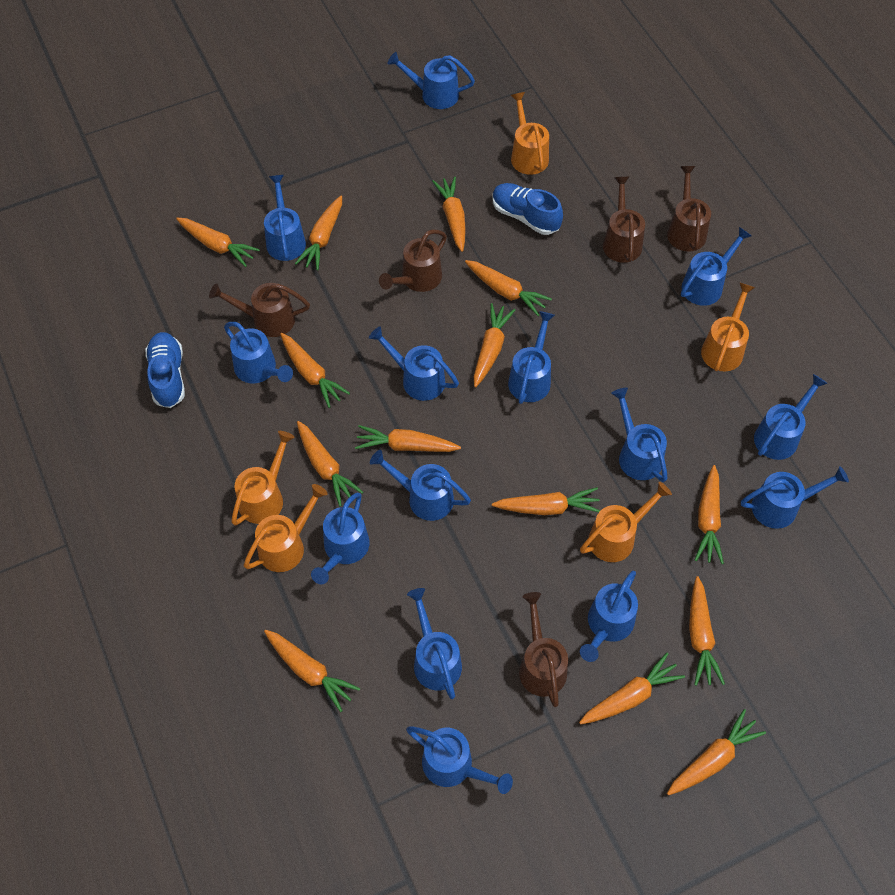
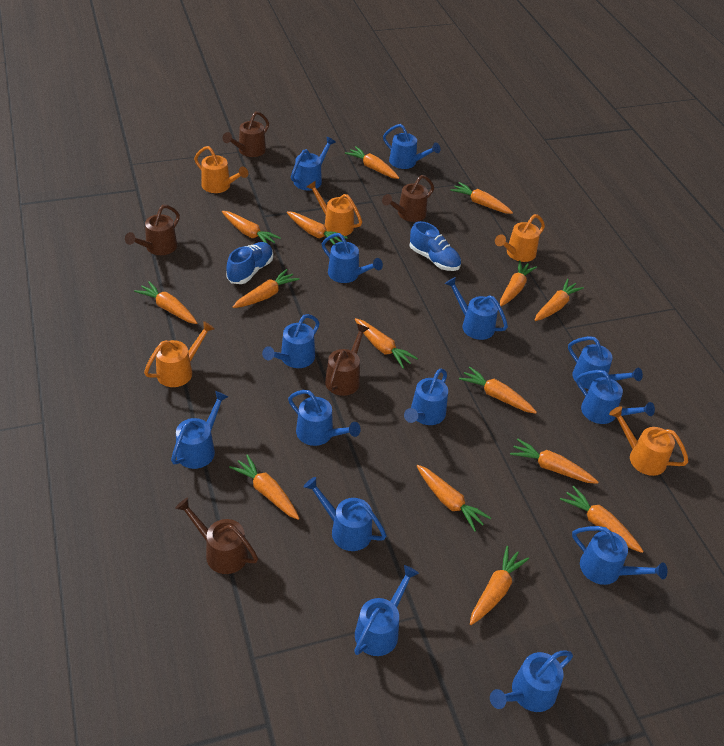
orange carrot: 14 -> 15

